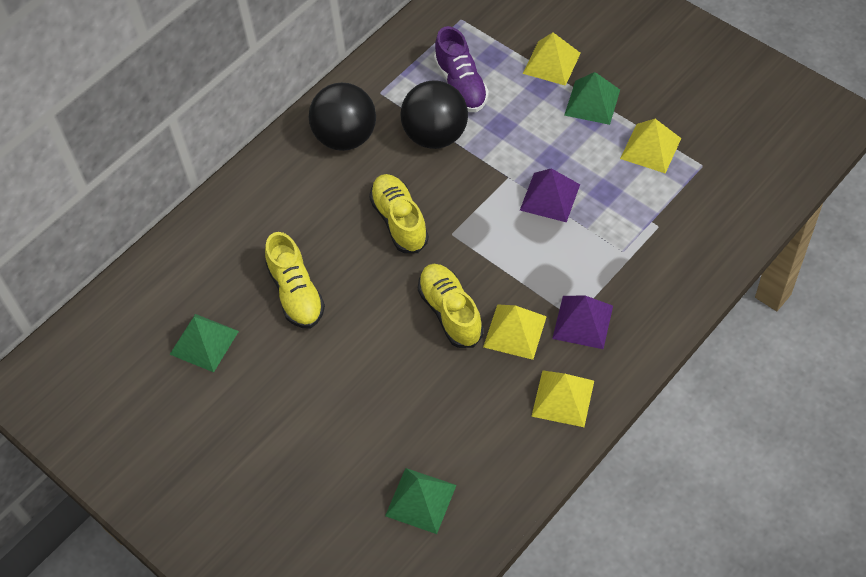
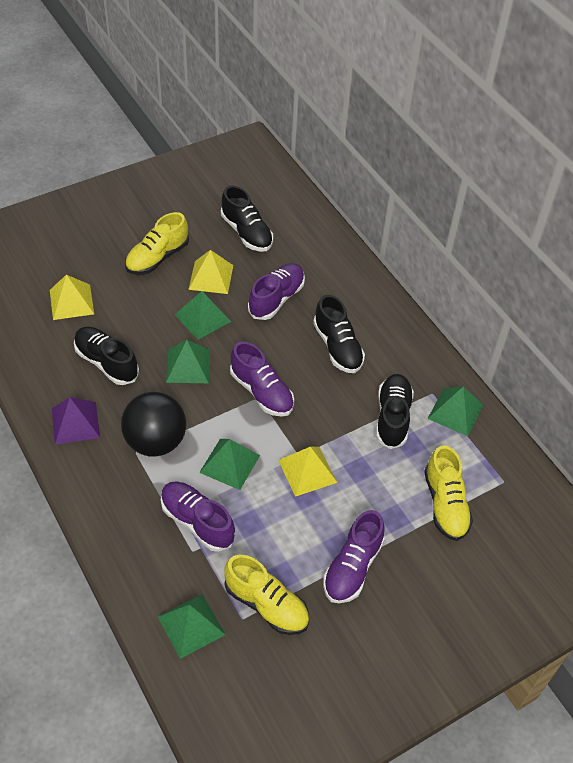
black ball: 2 -> 1
black shoe: 0 -> 4
green pyramid: 3 -> 5
purple pyramid: 2 -> 1
purple shoe: 1 -> 4
yellow pyramid: 4 -> 3

